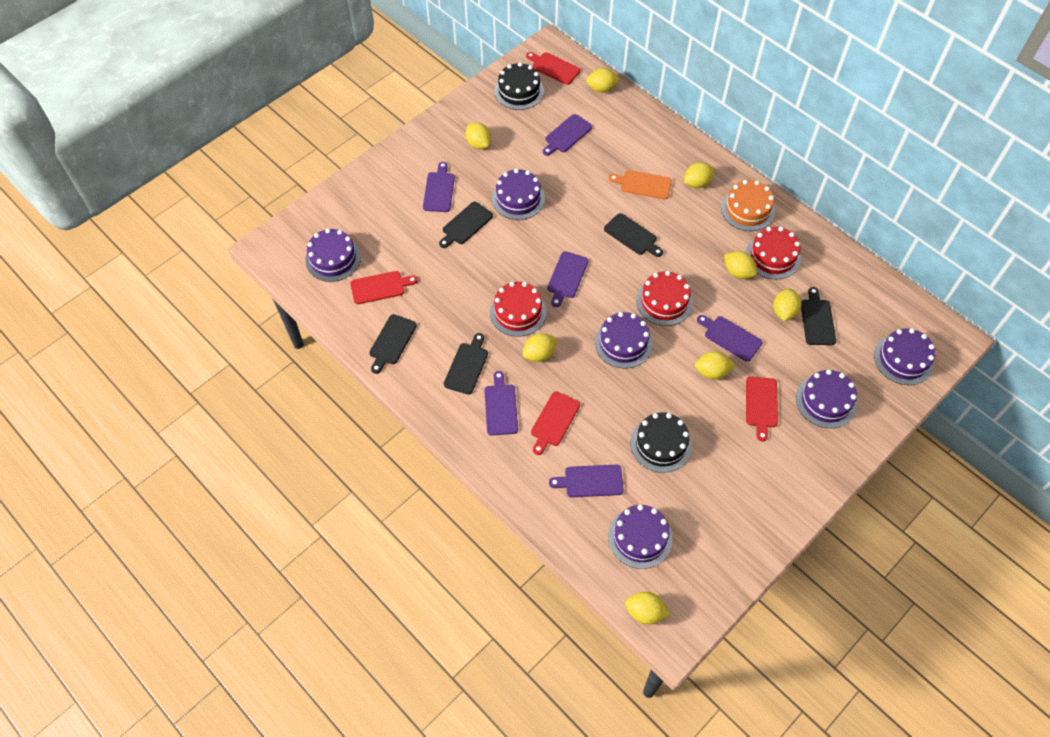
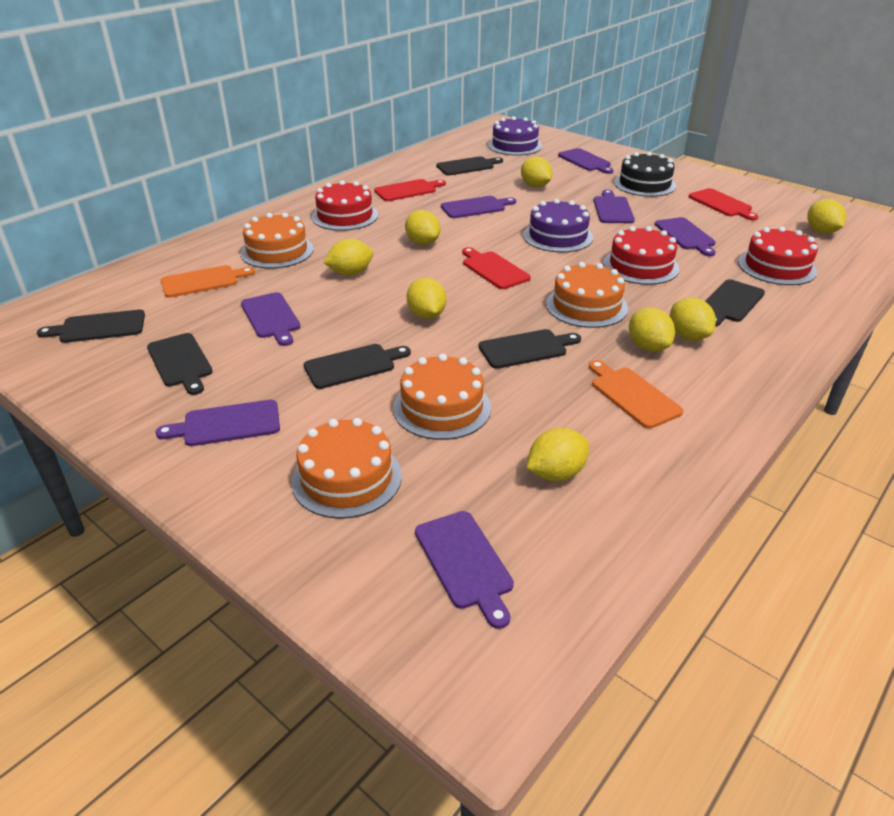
black cake: 2 -> 1
black cutting board: 5 -> 6
orange cake: 1 -> 4
orange cutting board: 1 -> 2
purple cake: 6 -> 2
purple cutting board: 6 -> 7
red cutting board: 4 -> 3

